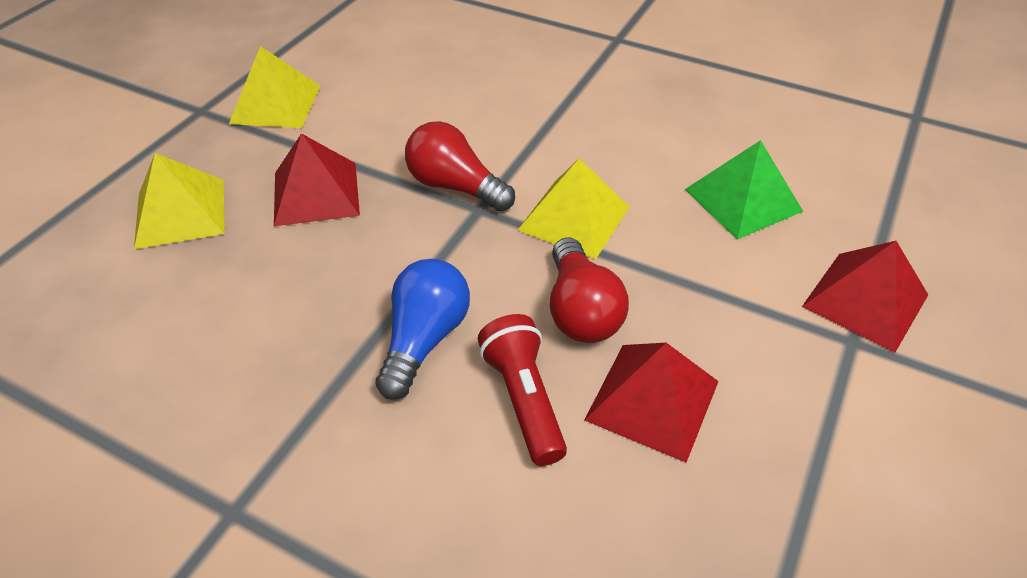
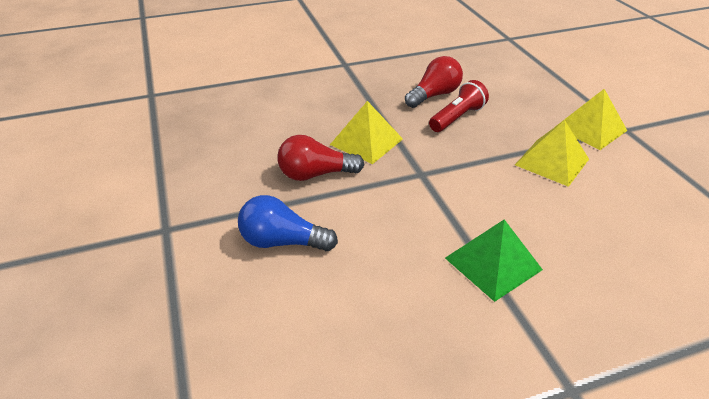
red pyramid: 3 -> 0

